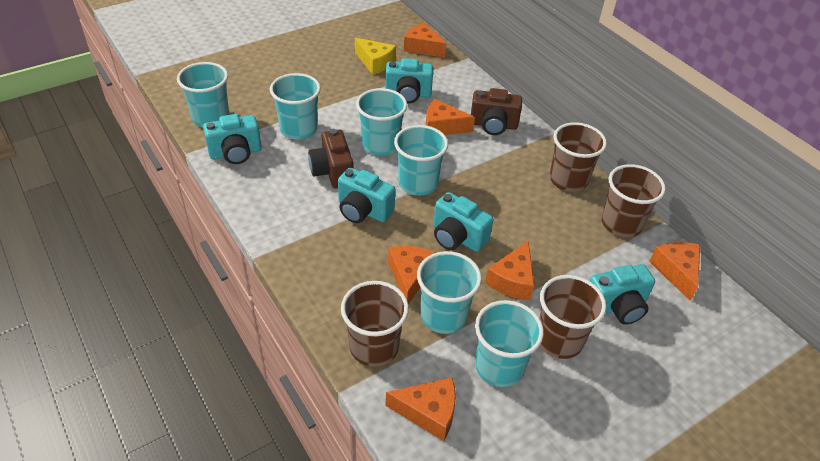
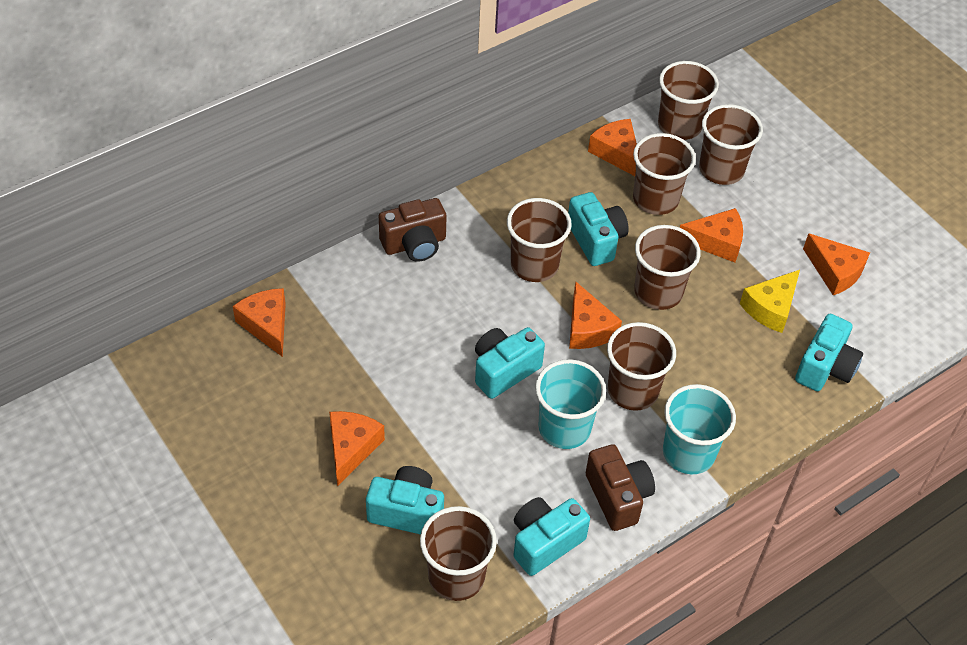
brown cup: 4 -> 7
turquoise cup: 6 -> 2

